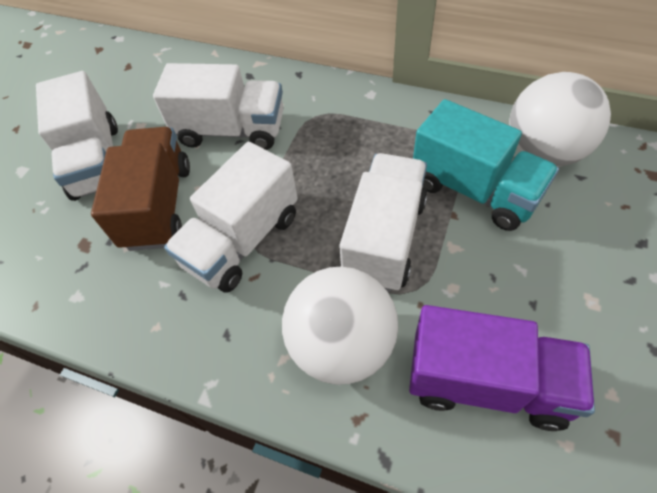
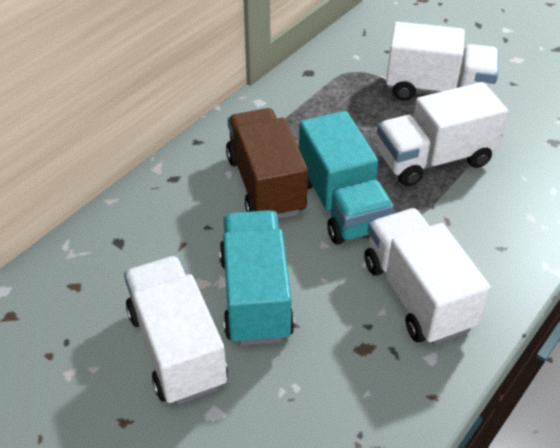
purple truck: 1 -> 0
turquoise truck: 1 -> 2
white ball: 2 -> 0

